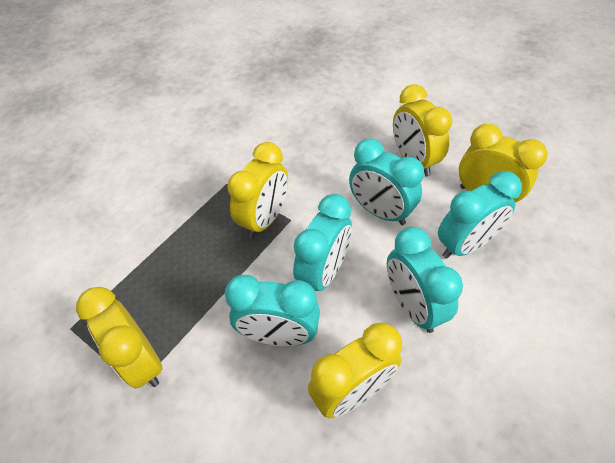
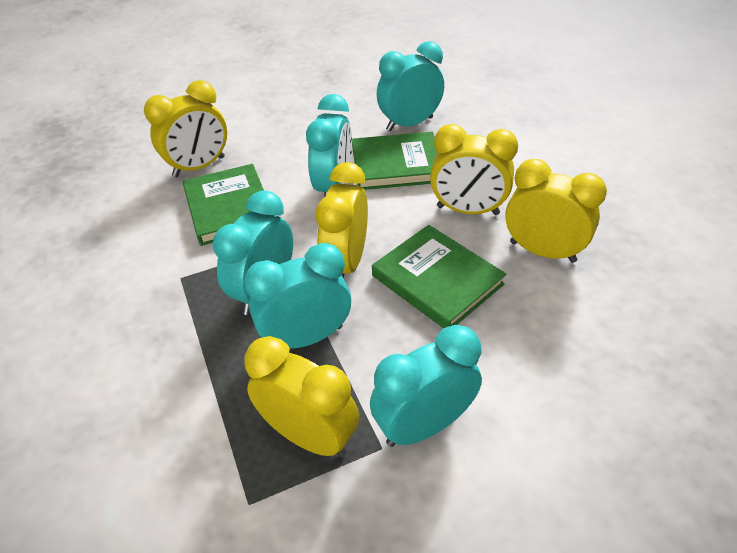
green book: 0 -> 3

